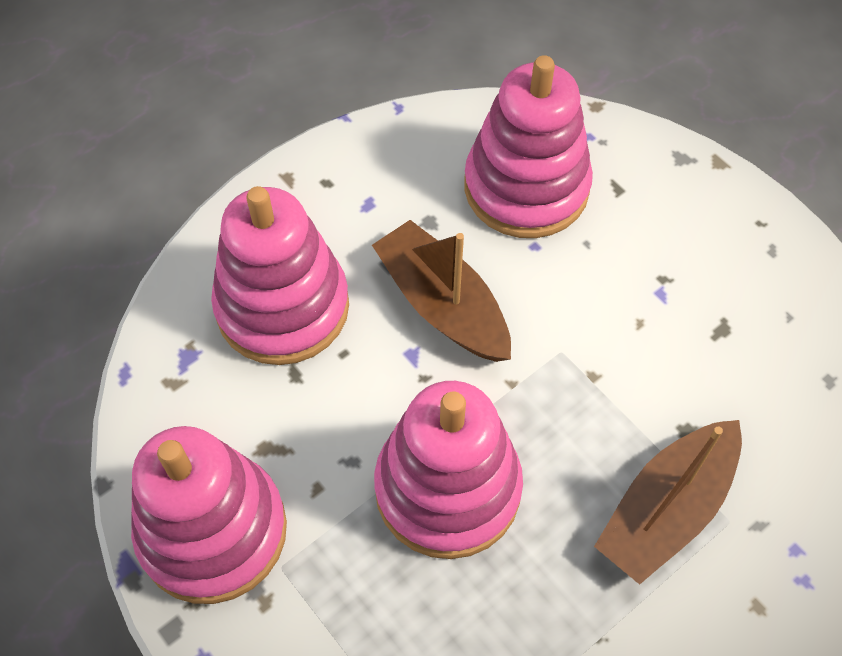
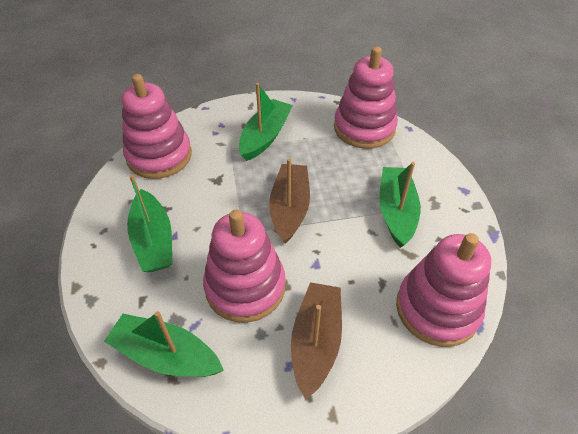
green boat: 0 -> 4

